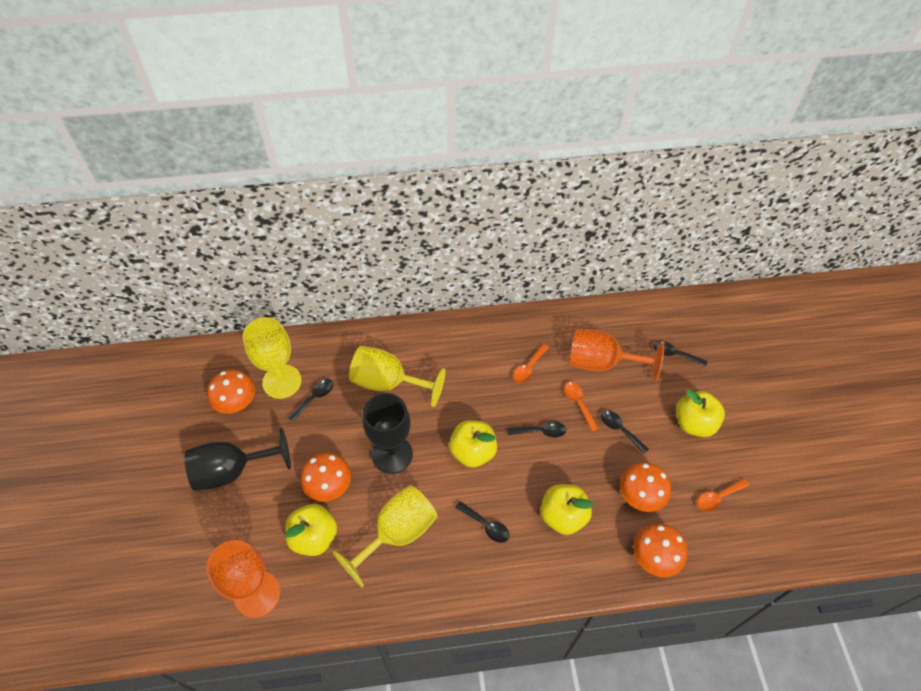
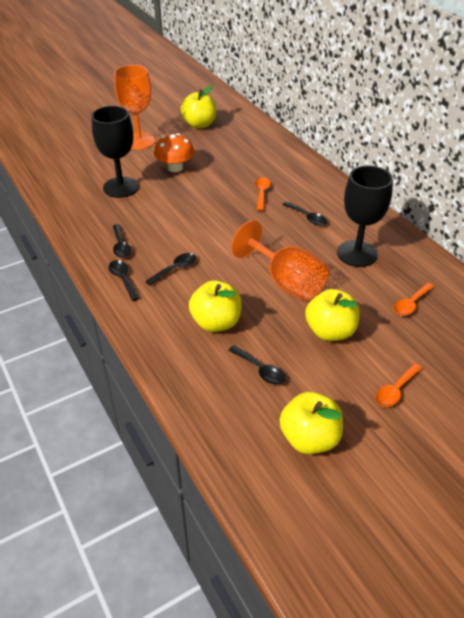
orange mushroom: 4 -> 1
yellow goblet: 3 -> 0

